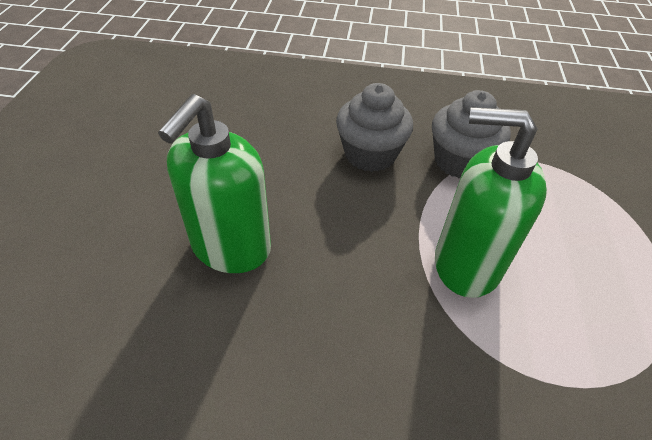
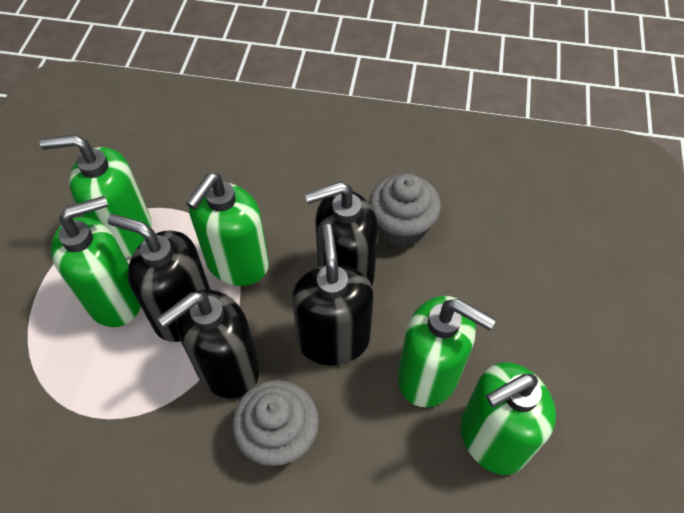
black soap dispenser: 0 -> 4
green soap dispenser: 2 -> 5

